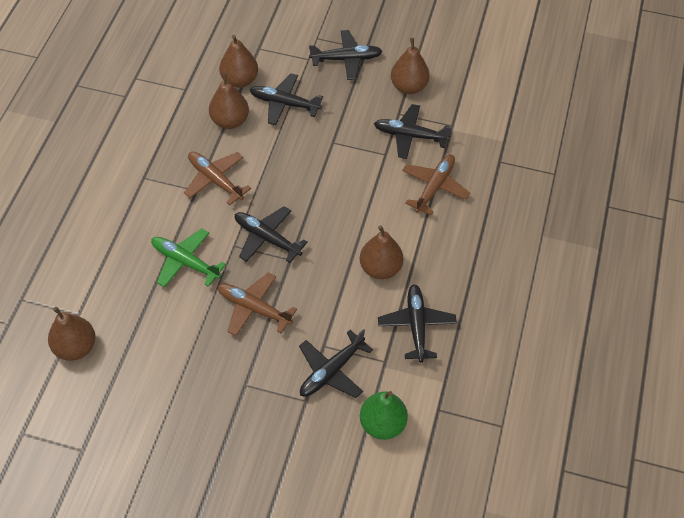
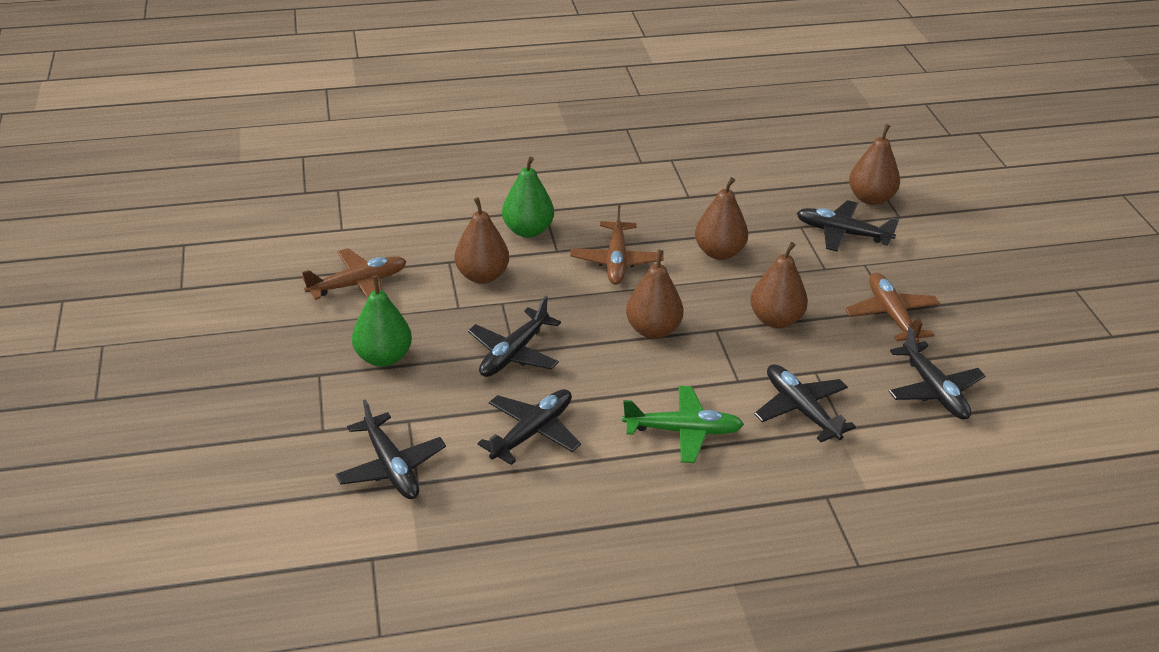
green pear: 1 -> 2

